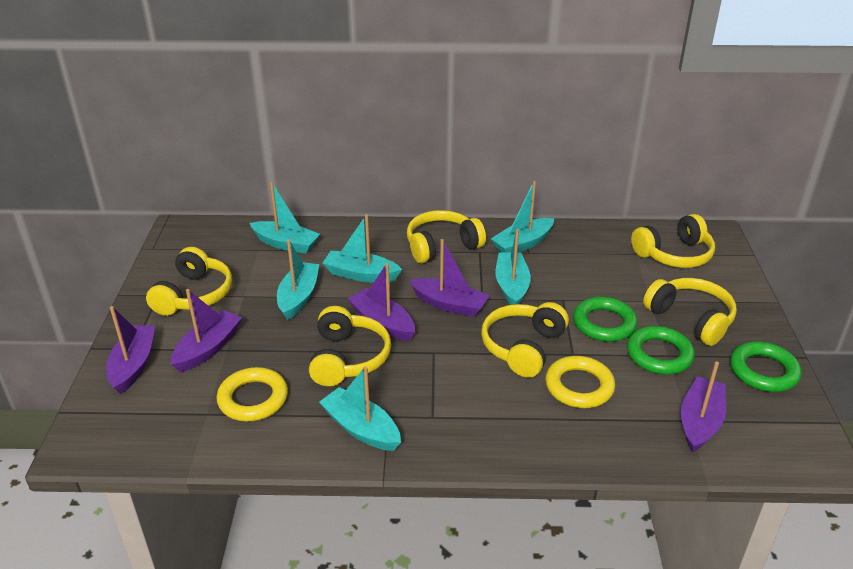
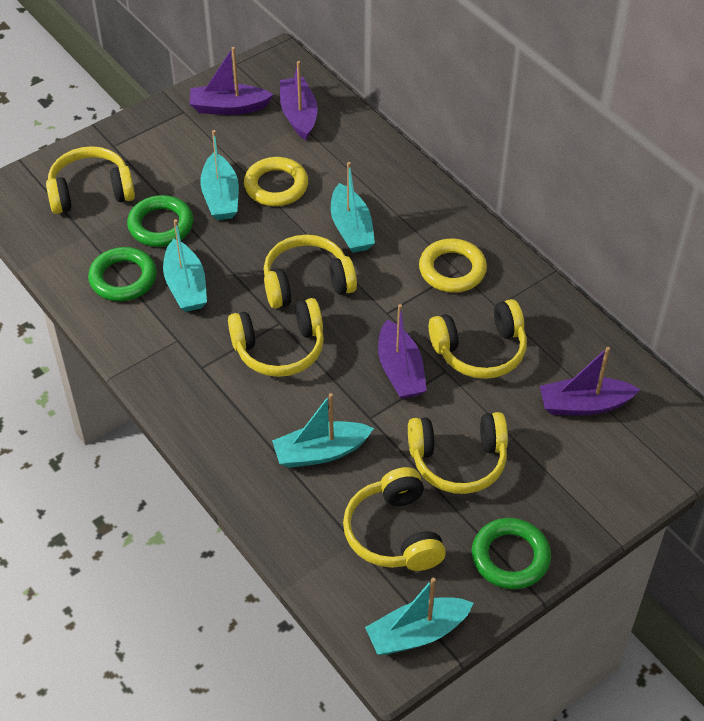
purple boat: 5 -> 4
turquoise boat: 6 -> 5

